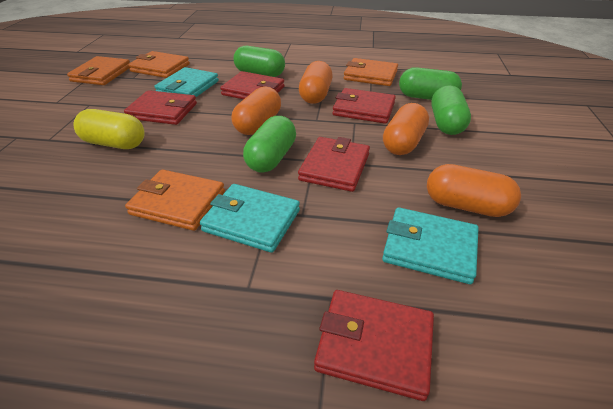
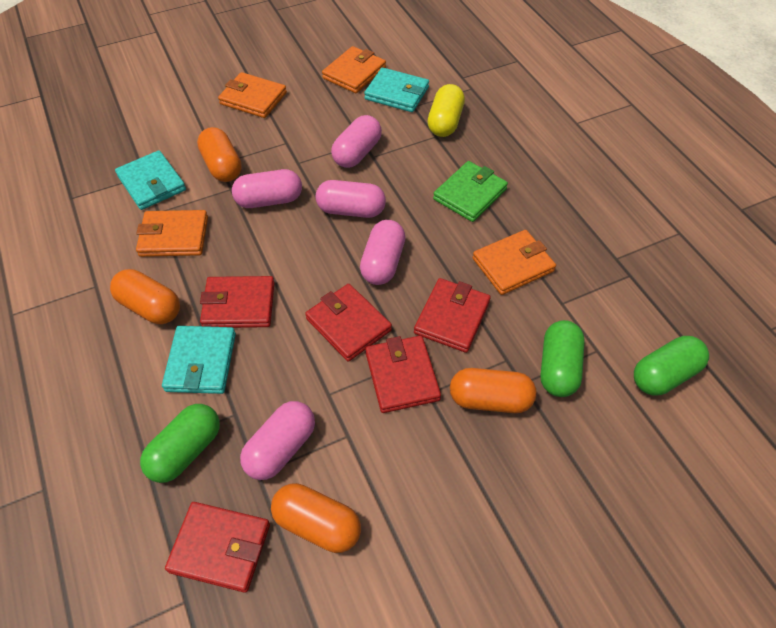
green capsule: 4 -> 3
green wallet: 0 -> 1
pink capsule: 0 -> 5

